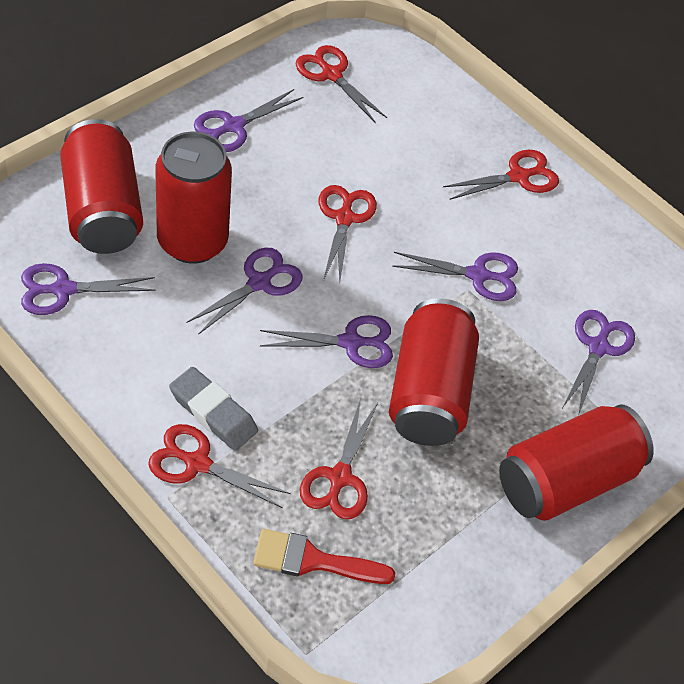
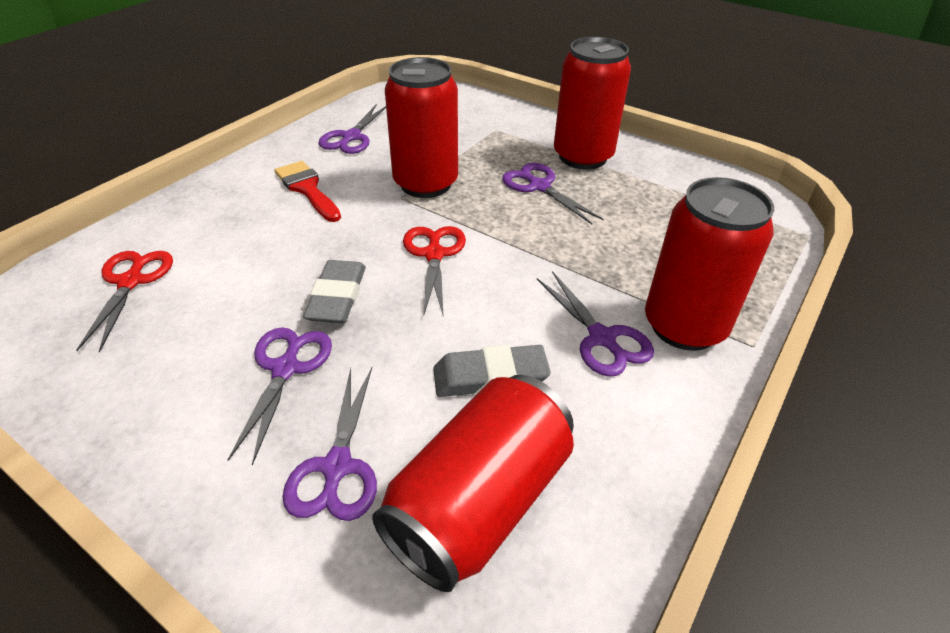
grey eraser: 1 -> 2
purple scissors: 6 -> 5
red scissors: 5 -> 2

